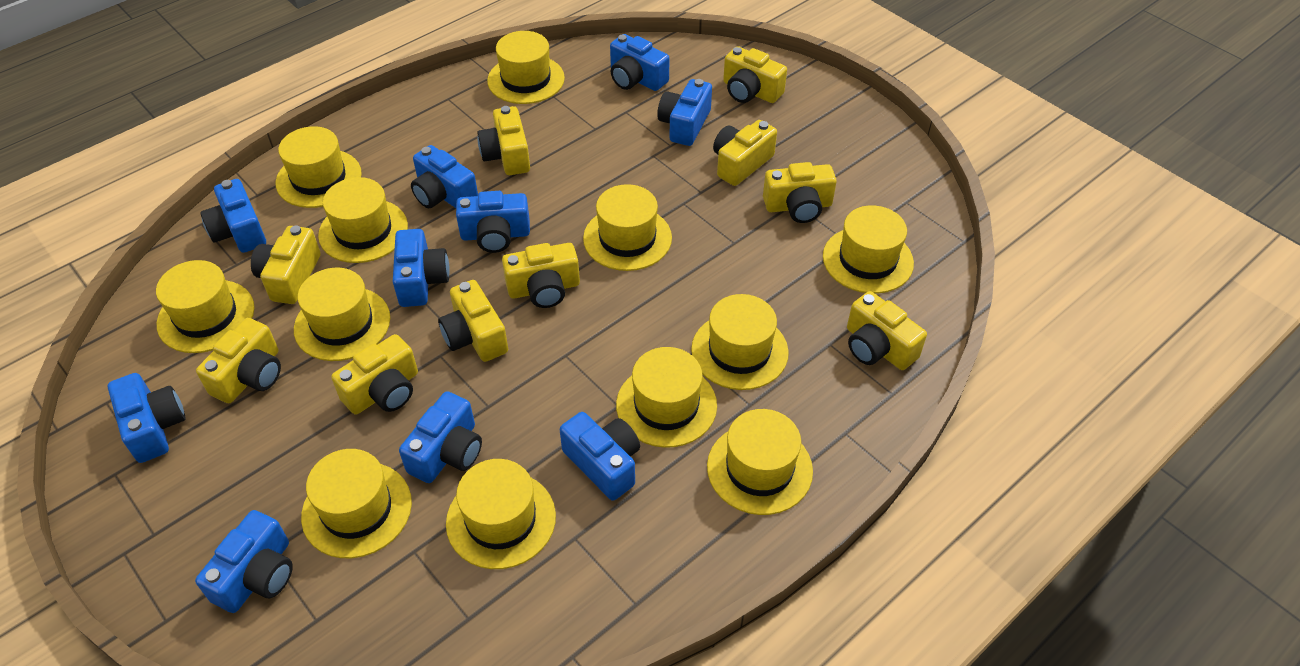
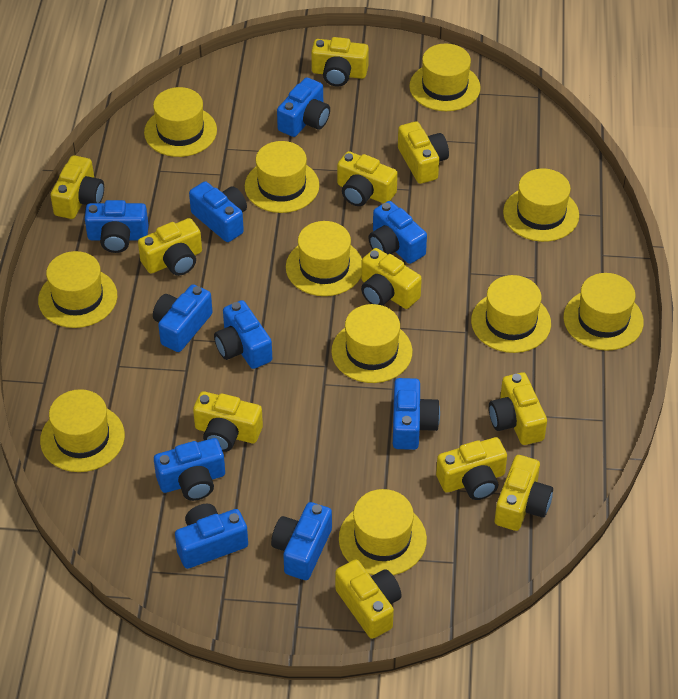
yellow camera: 10 -> 11
yellow hat: 12 -> 11

